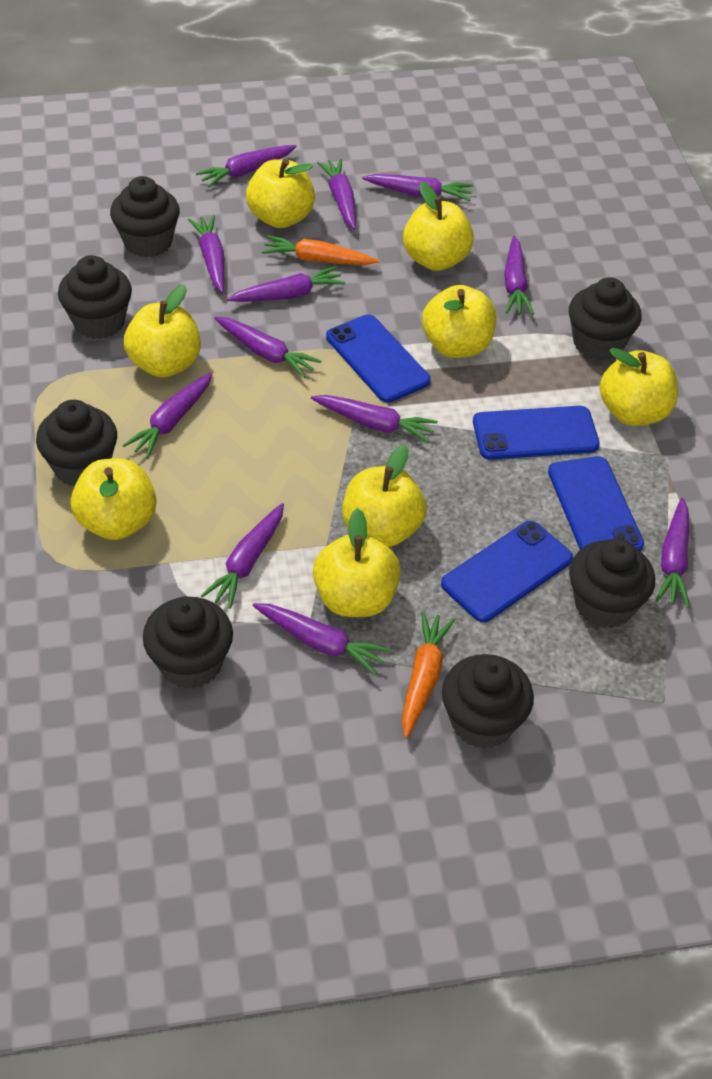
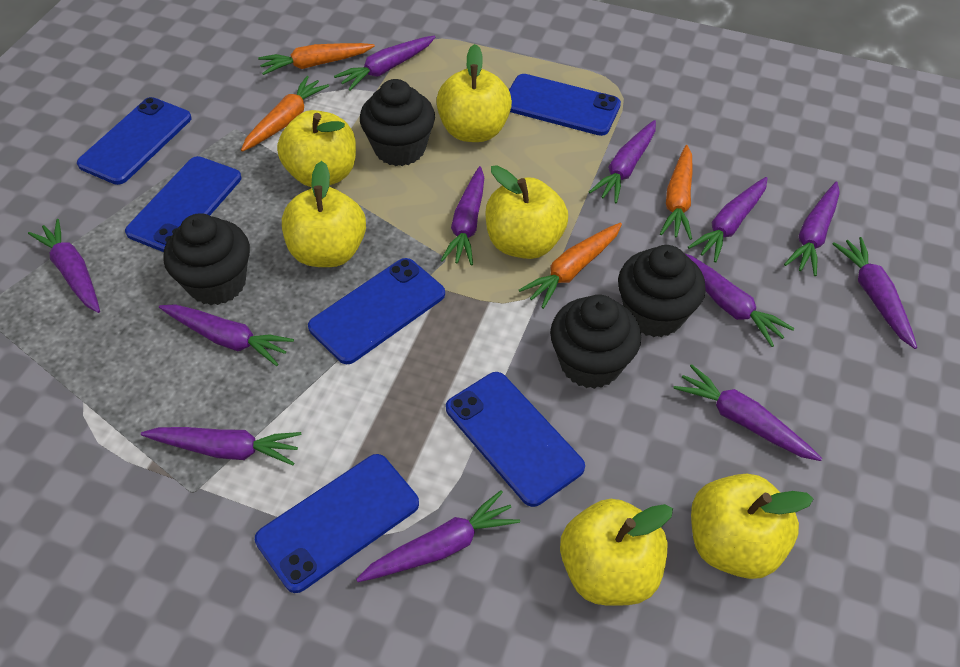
black cupcake: 7 -> 4
blue phone: 4 -> 6
orange carrot: 2 -> 4
yellow apple: 8 -> 6

